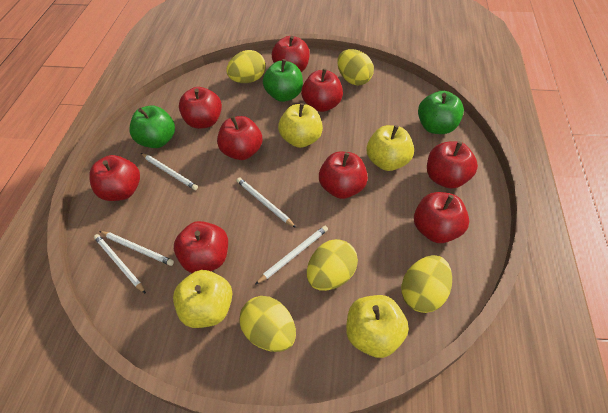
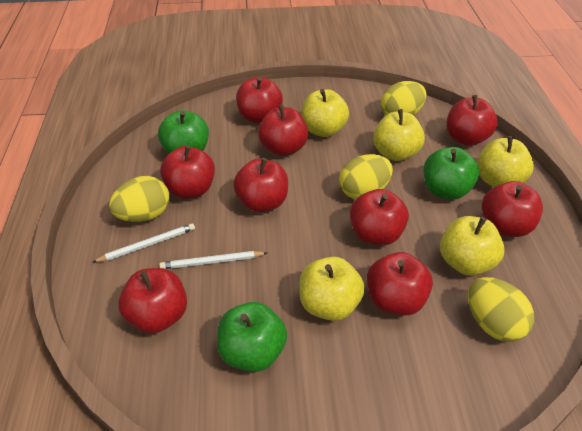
white pencil: 5 -> 2
yellow apple: 4 -> 5
yellow egg: 5 -> 4

